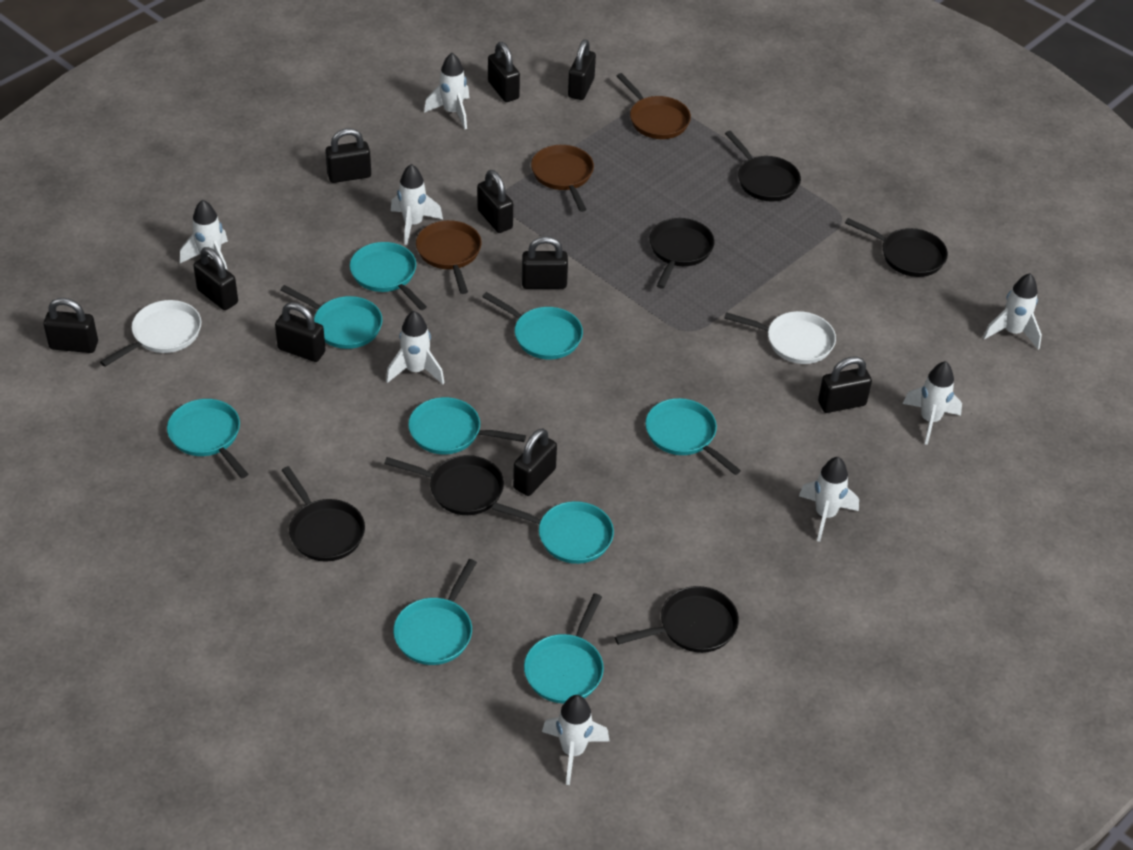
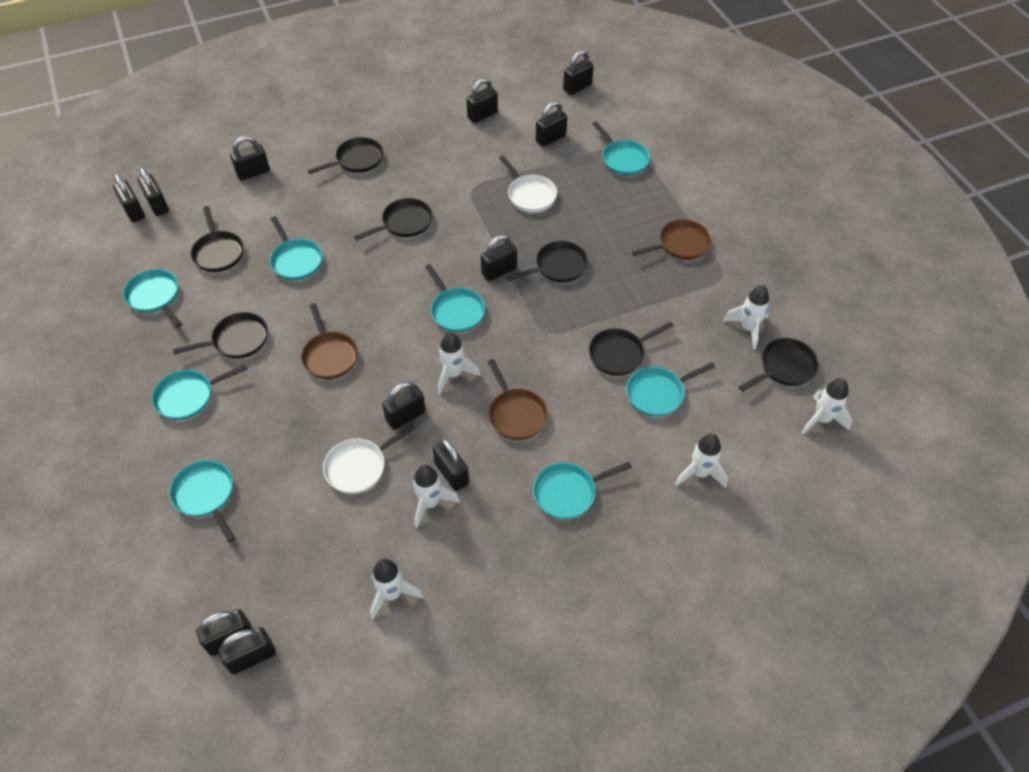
black padlock: 10 -> 11
black pan: 6 -> 7
turquoise pan: 9 -> 8
white rocket: 8 -> 6

